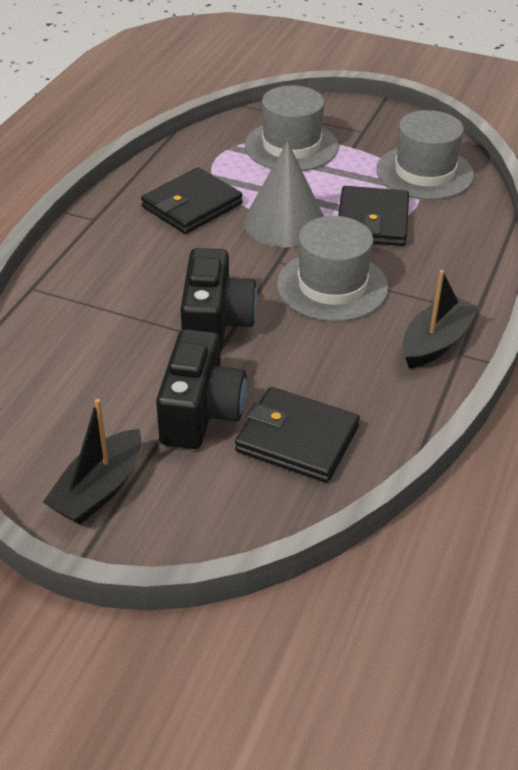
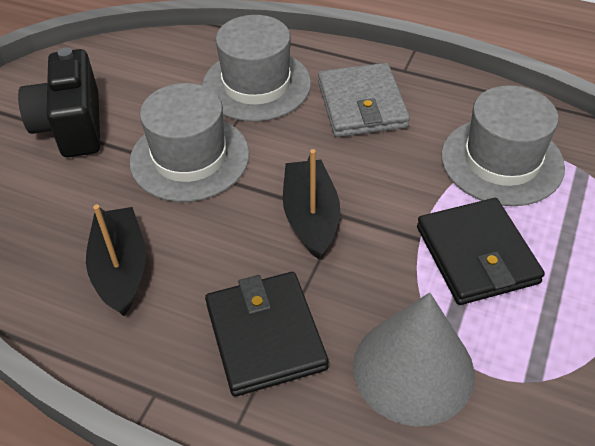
black camera: 2 -> 1
black wallet: 3 -> 2
grey wallet: 0 -> 1

